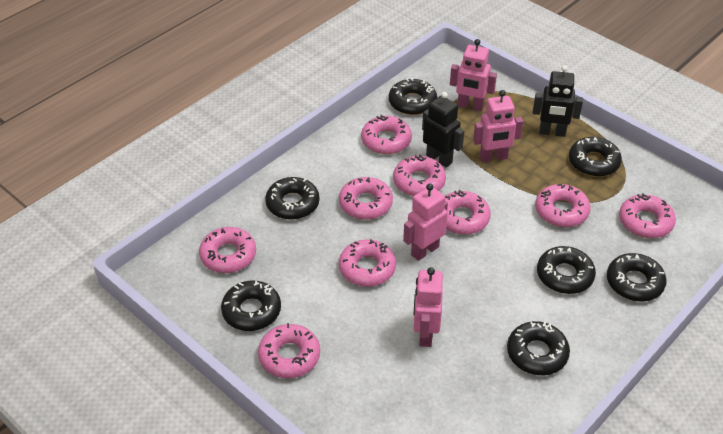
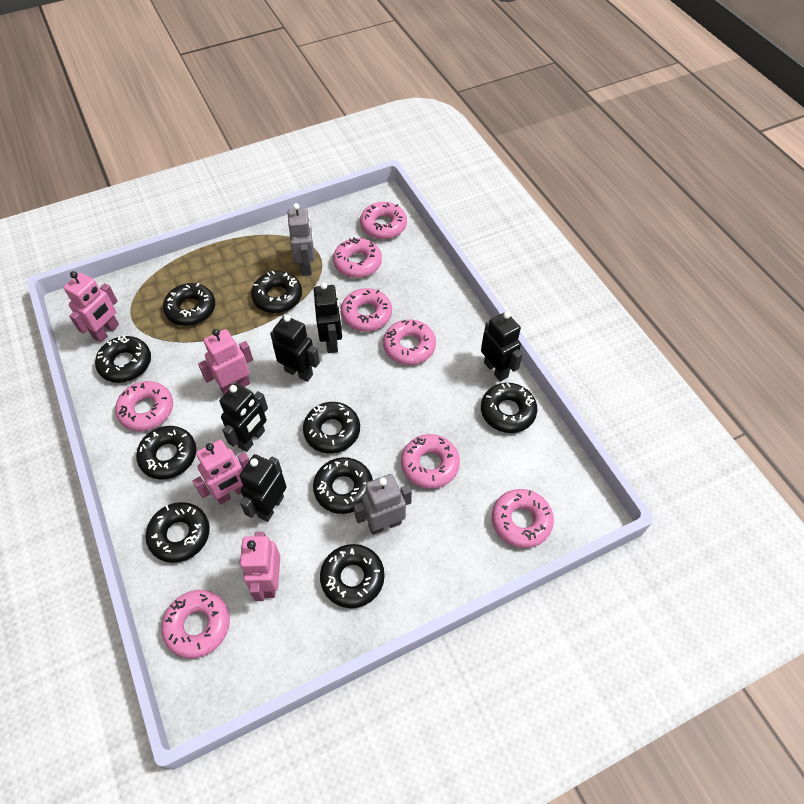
black donut: 7 -> 9
black robot: 2 -> 5
grey robot: 0 -> 2
pink donut: 9 -> 8

